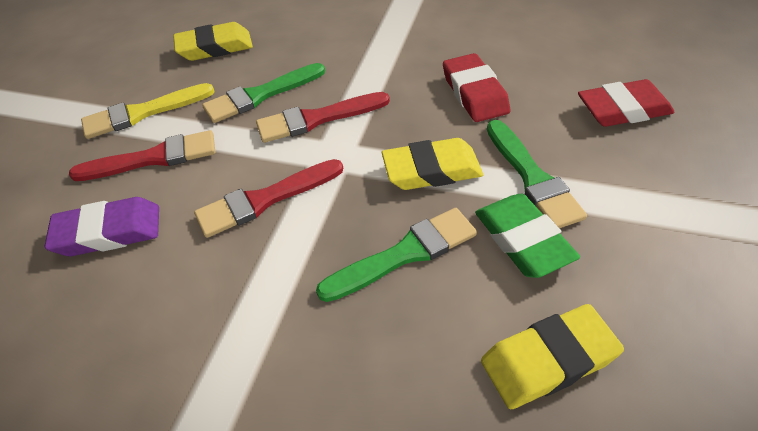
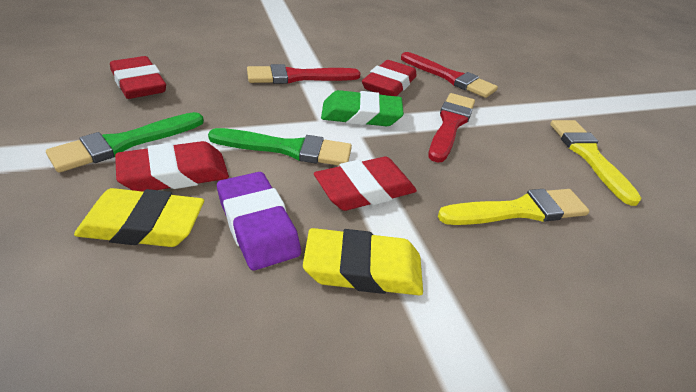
green brush: 3 -> 2
red eraser: 2 -> 4
yellow brush: 1 -> 2
yellow eraser: 3 -> 2

